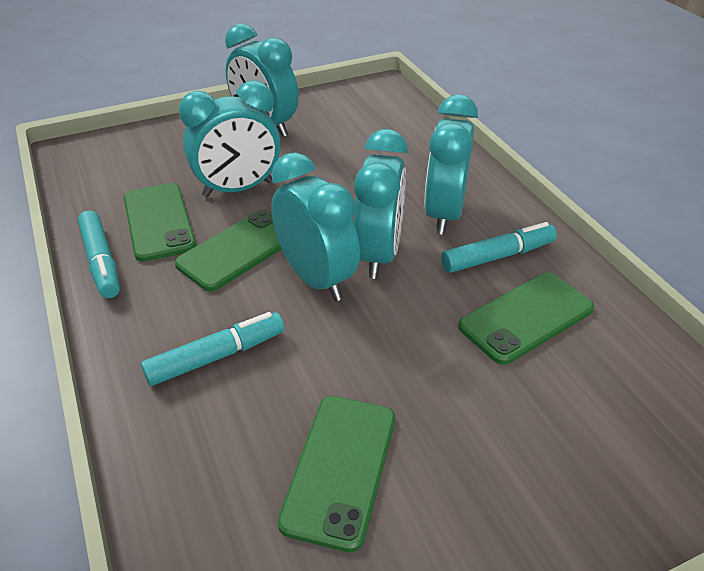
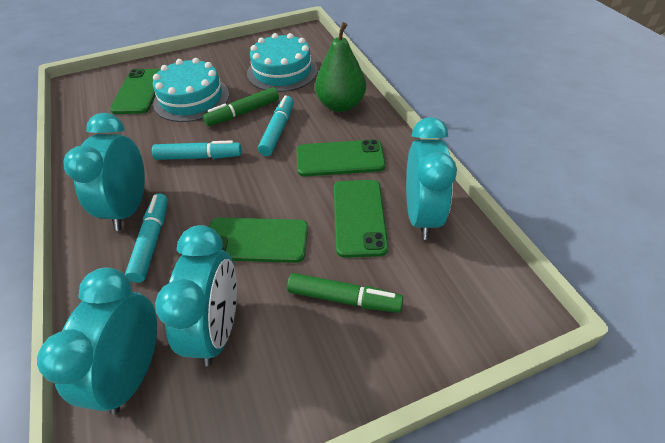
green marker: 0 -> 2
green pear: 0 -> 1
turquoise cake: 0 -> 2
turquoise clock: 5 -> 4

